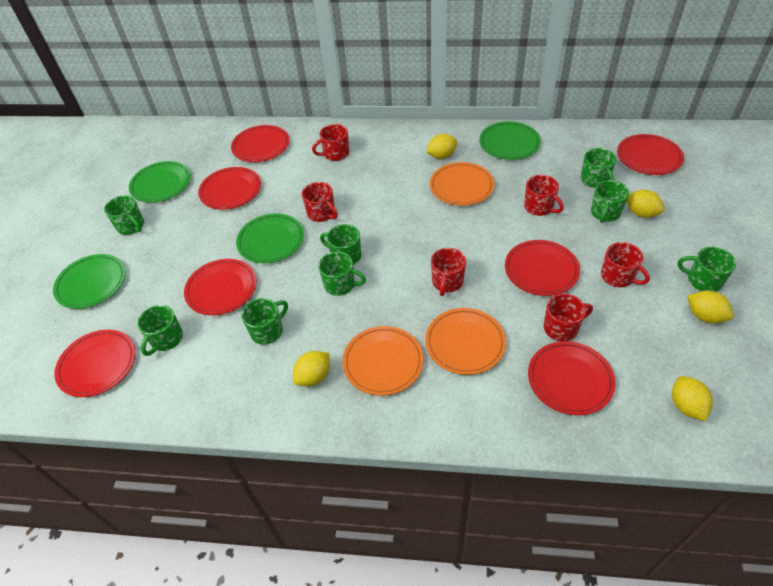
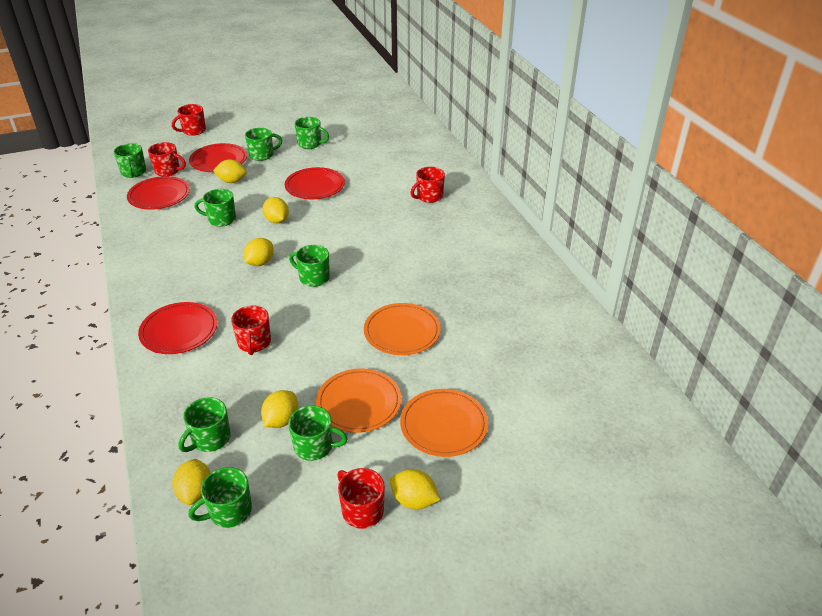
green plate: 4 -> 0
red mug: 6 -> 5
red plate: 7 -> 4
yellow lemon: 5 -> 6

